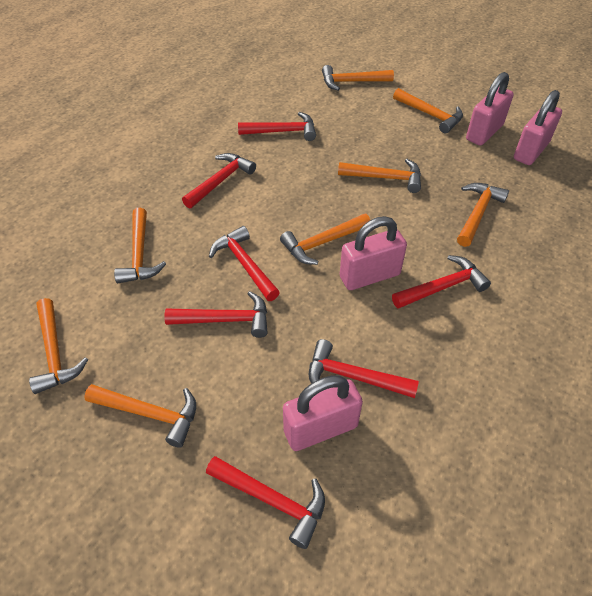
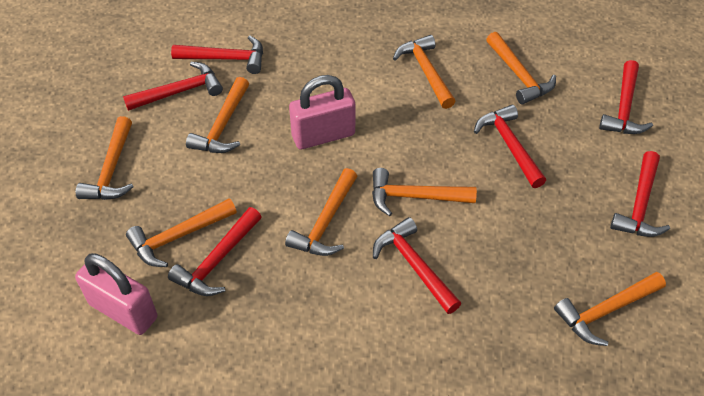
pink padlock: 4 -> 2

